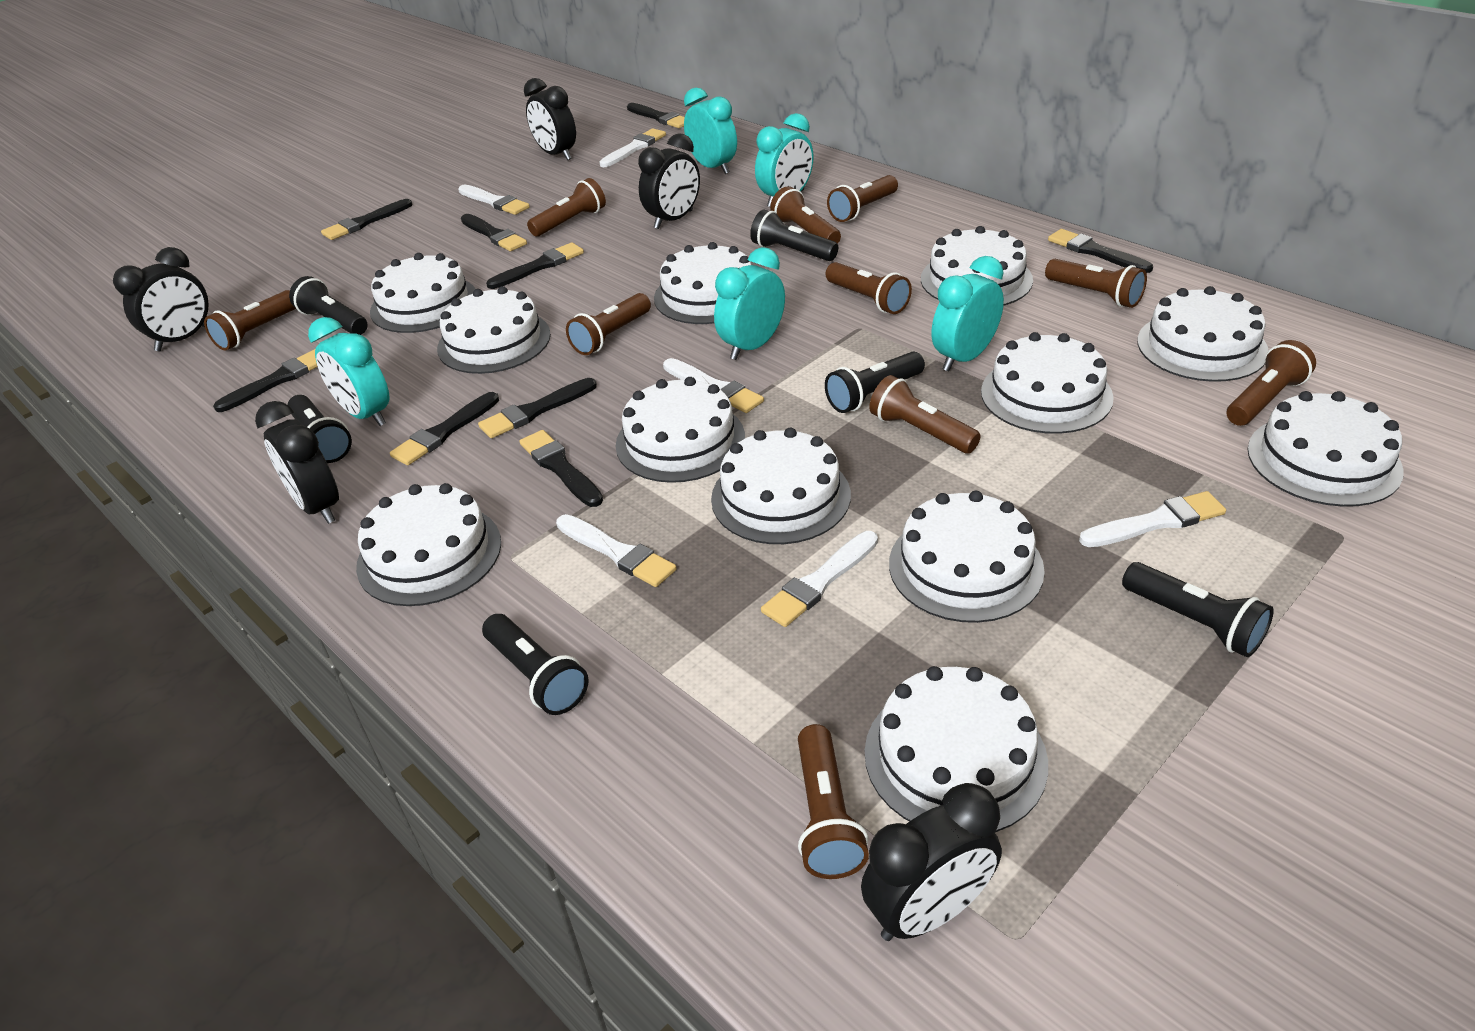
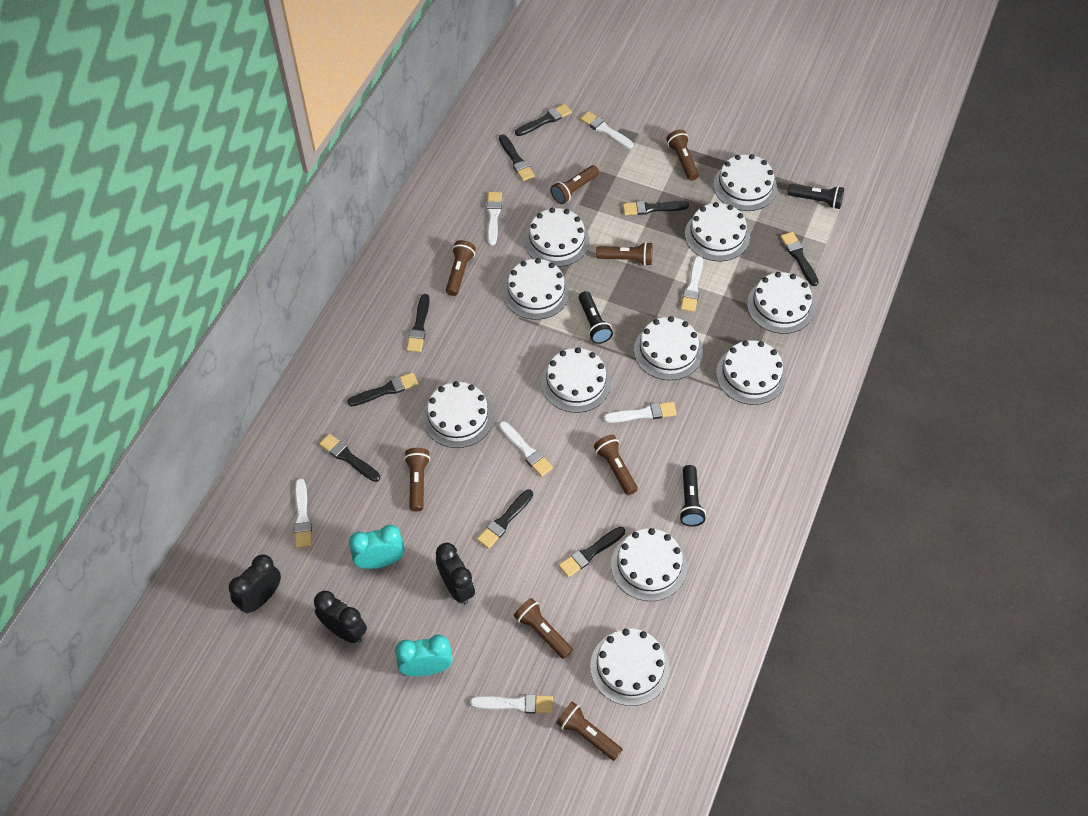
black clock: 5 -> 3
black flashlight: 6 -> 3
brown flashlight: 10 -> 8
turquoise clock: 5 -> 2
white brush: 6 -> 7
white cake: 12 -> 11

